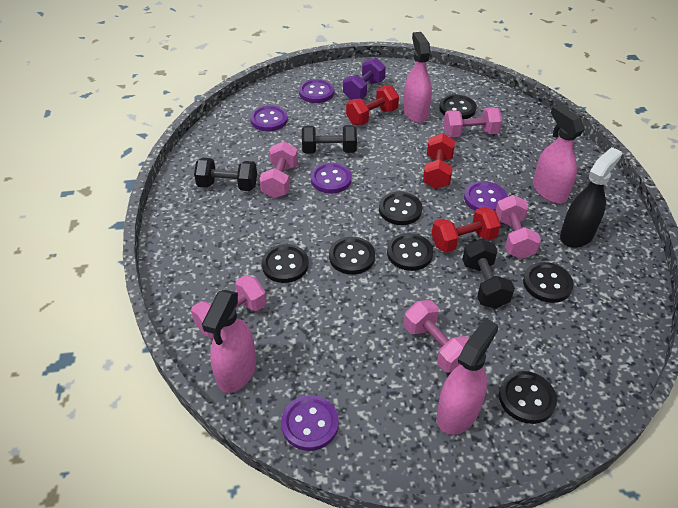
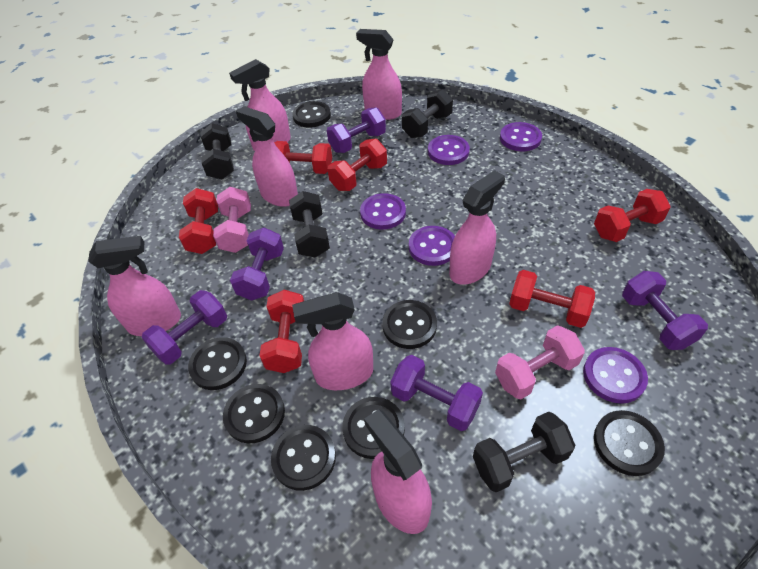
black dumbbell: 3 -> 4
black spray bottle: 1 -> 0
pink dumbbell: 5 -> 2
pink spray bottle: 4 -> 7
purple dumbbell: 1 -> 5
red dumbbell: 3 -> 6

